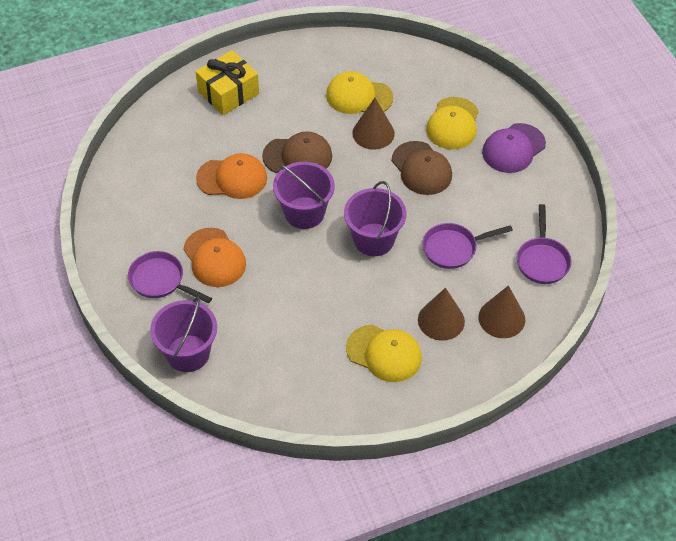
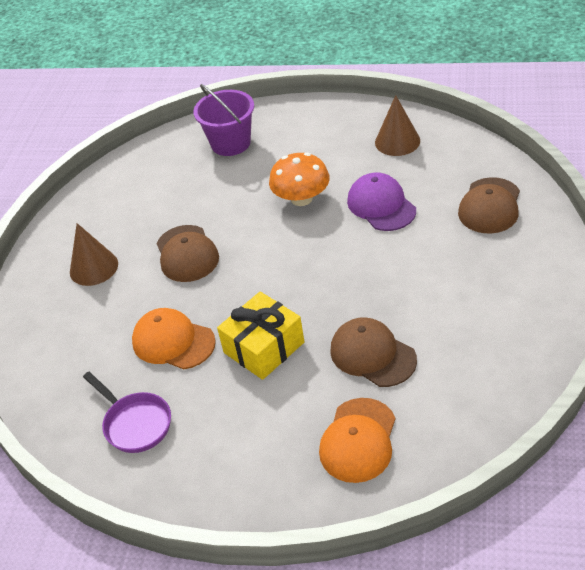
brown cap: 2 -> 3
brown cone: 3 -> 2
orange mushroom: 0 -> 1
purple bucket: 3 -> 1
purple pan: 3 -> 1
yellow cap: 3 -> 0

